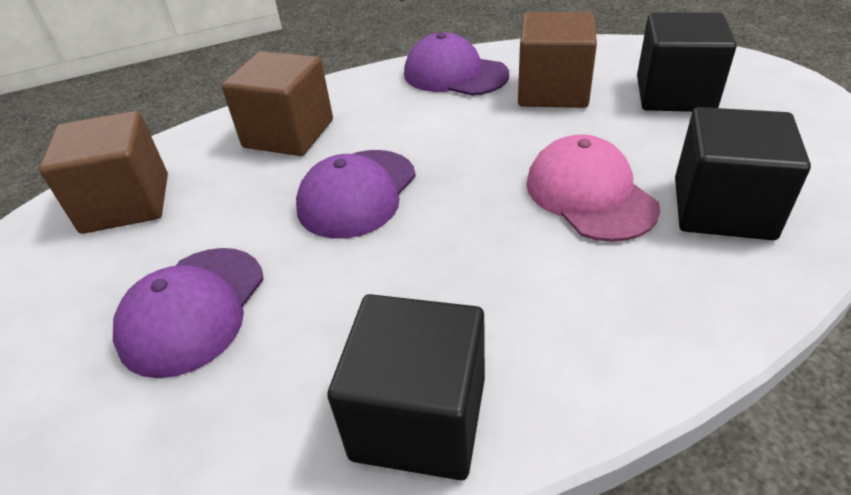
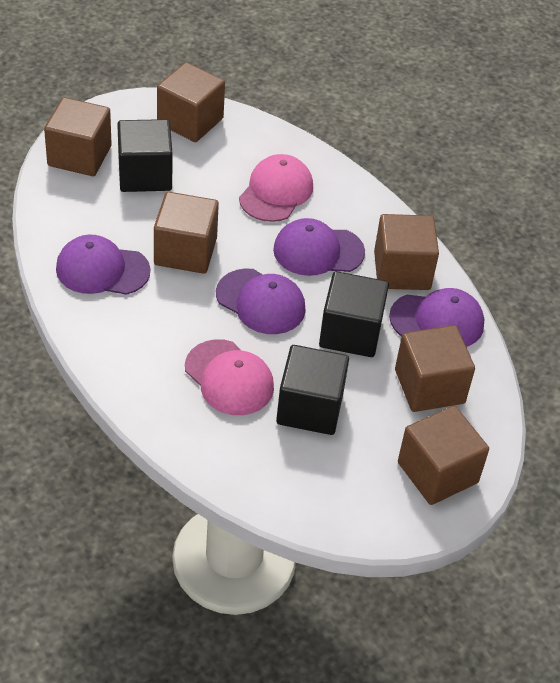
brown cube: 3 -> 6
pink cap: 1 -> 2
purple cap: 3 -> 4

